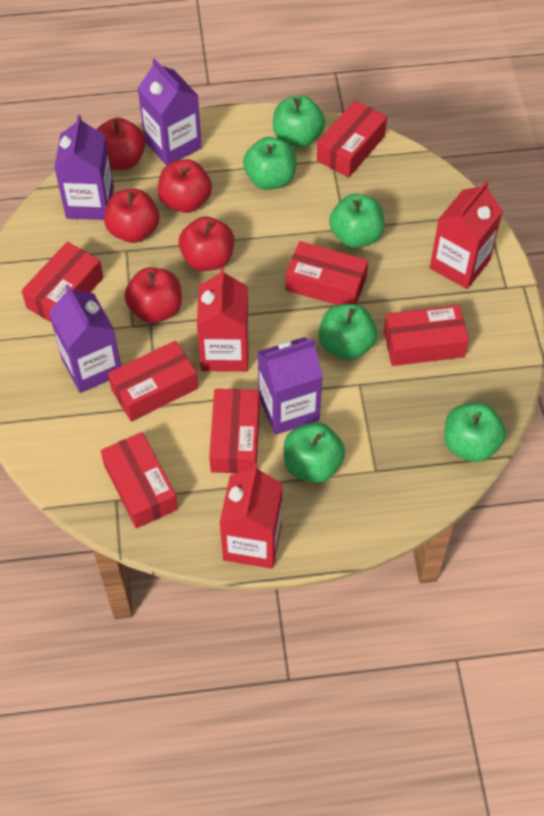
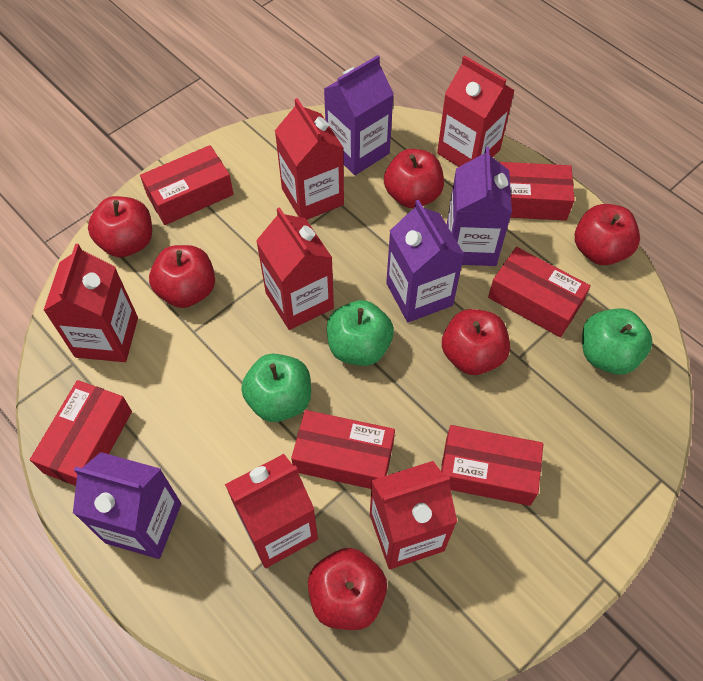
green apple: 6 -> 3
red apple: 5 -> 6
red box: 7 -> 6
red carton: 3 -> 6

